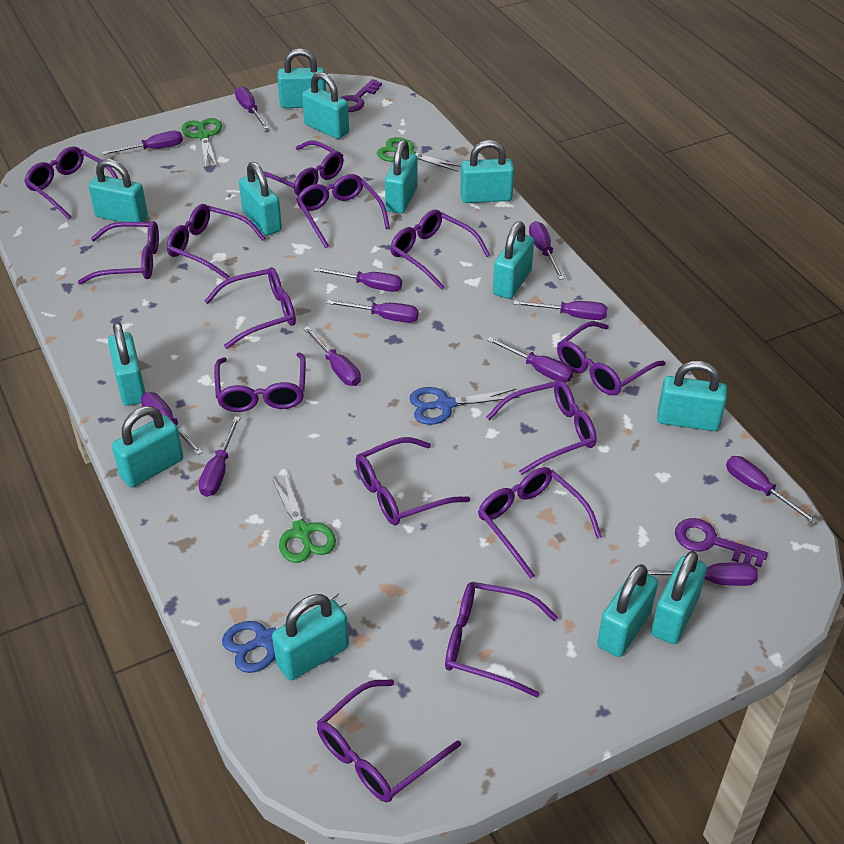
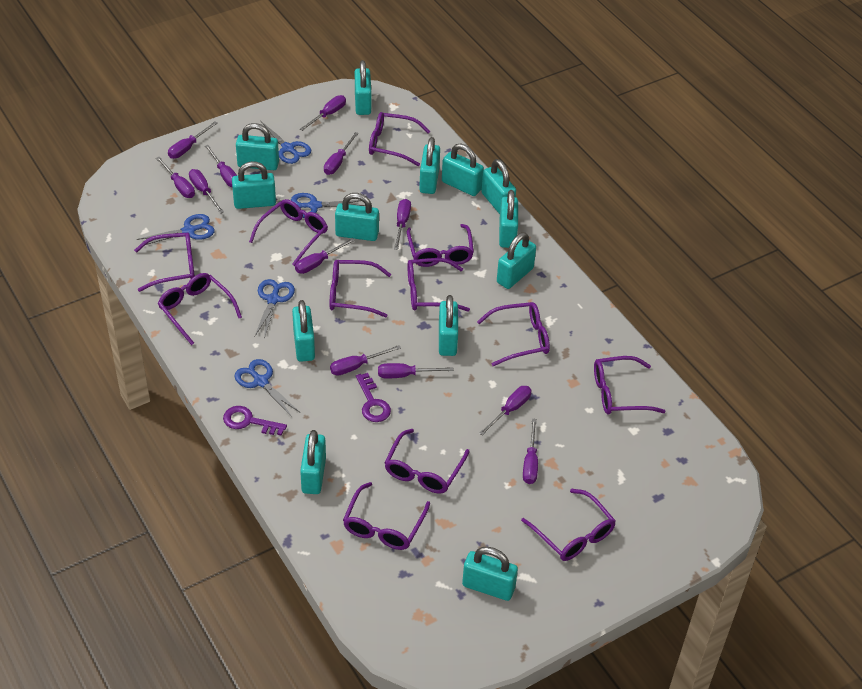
blue scissors: 2 -> 5
green scissors: 3 -> 0
purple glasses: 14 -> 12

